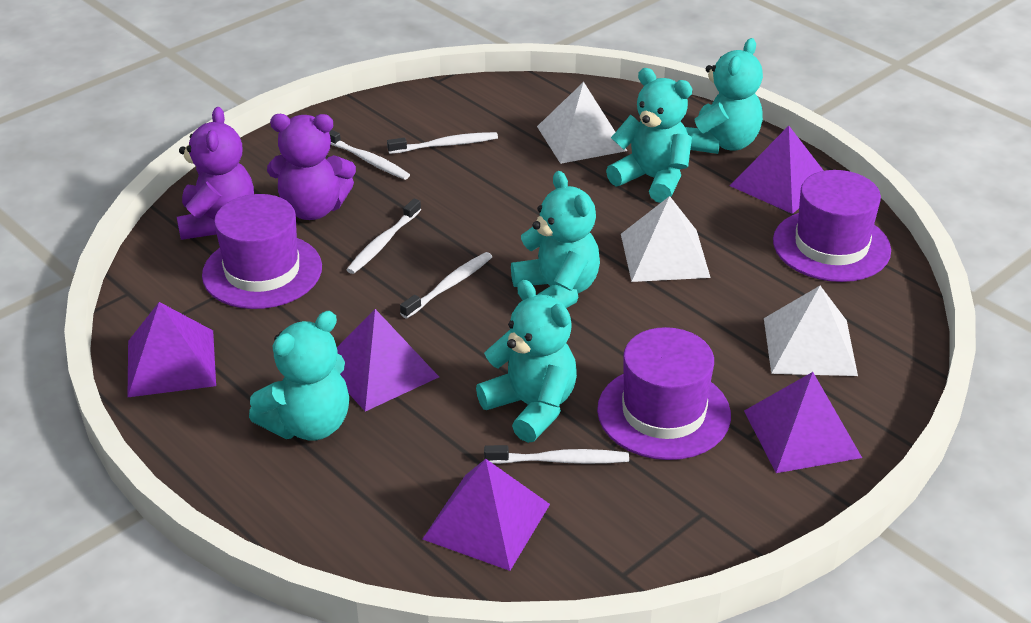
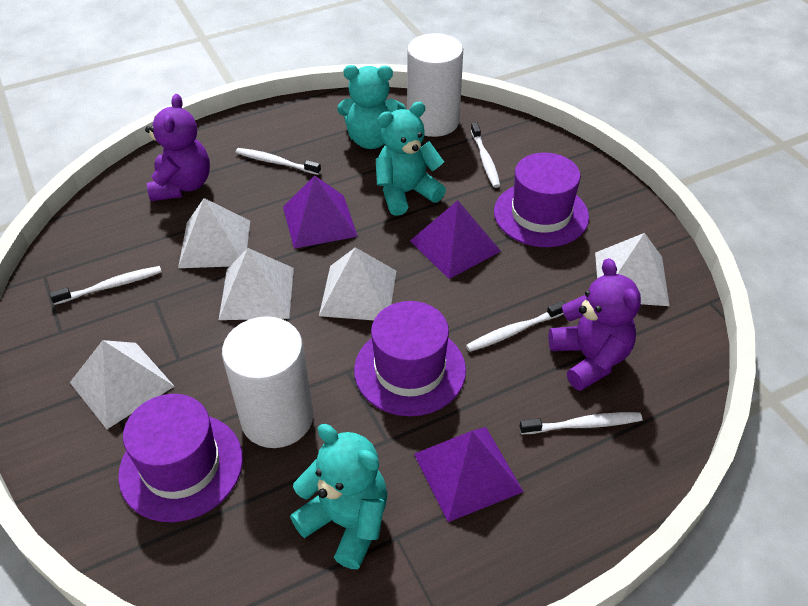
purple pyramid: 5 -> 3
turquoise teddy bear: 5 -> 3
white cylinder: 0 -> 2
white pyramid: 3 -> 5

